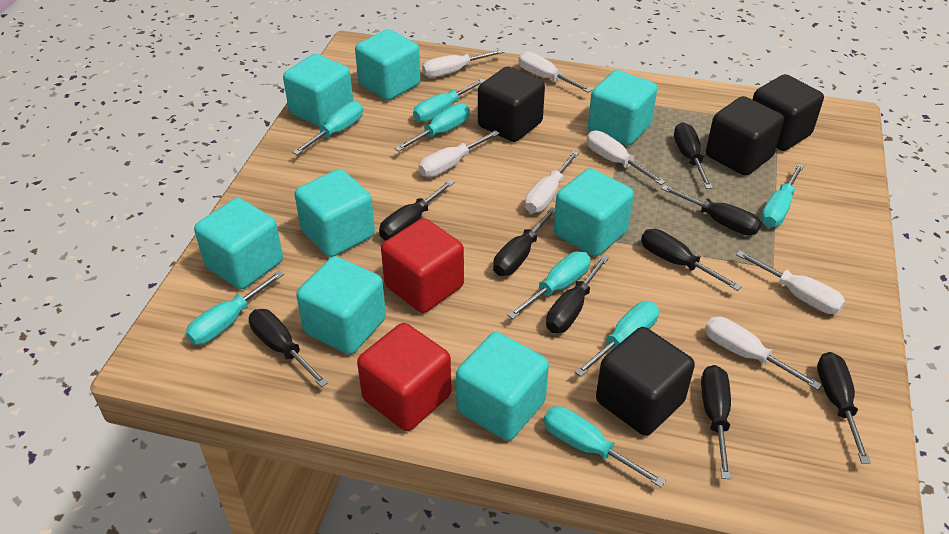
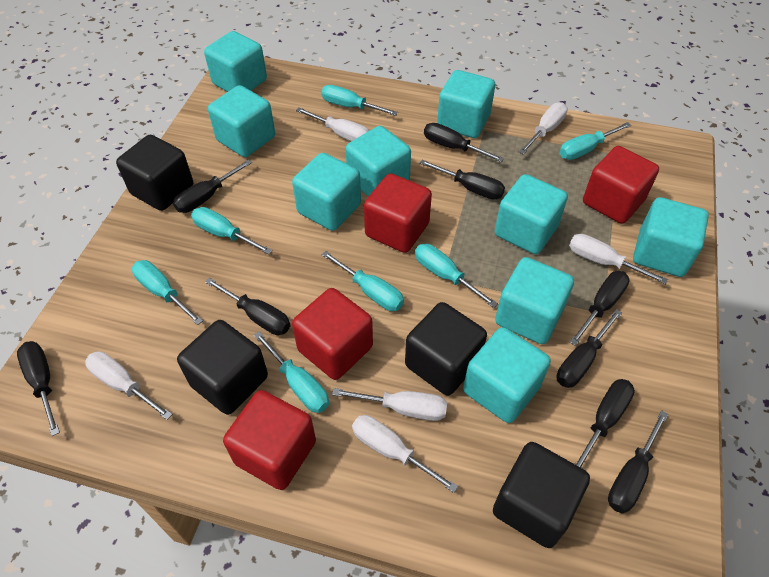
red cube: 2 -> 4
turquoise cube: 8 -> 9
turquoise screwdriver: 8 -> 7
white screwdriver: 7 -> 6

